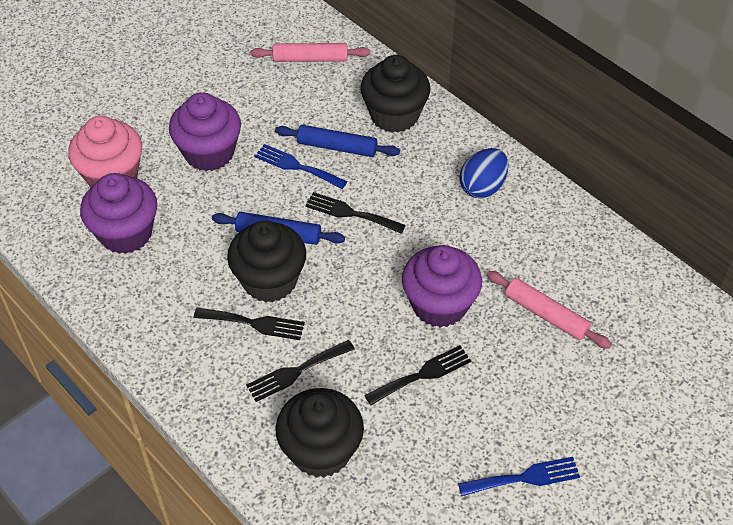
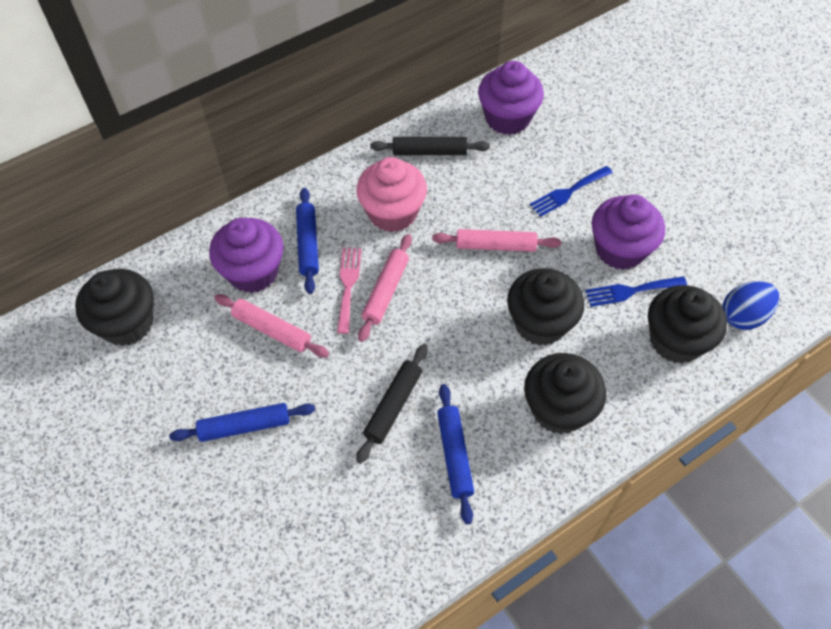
black cupcake: 3 -> 4
black fork: 4 -> 0
black rolling pin: 0 -> 2
blue rolling pin: 2 -> 3
pink fork: 0 -> 1
pink rolling pin: 2 -> 3

